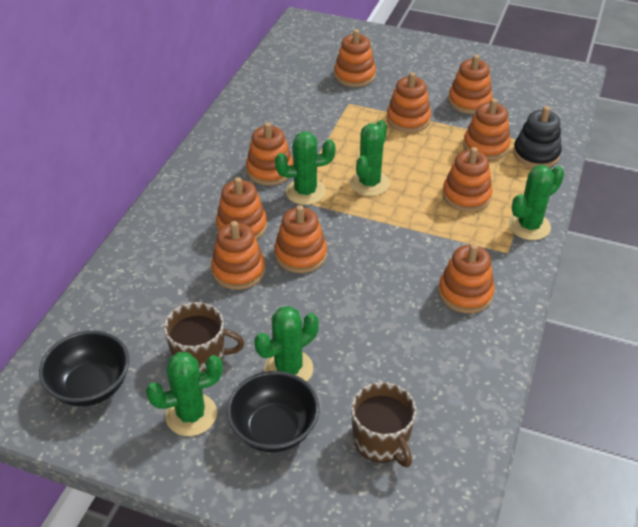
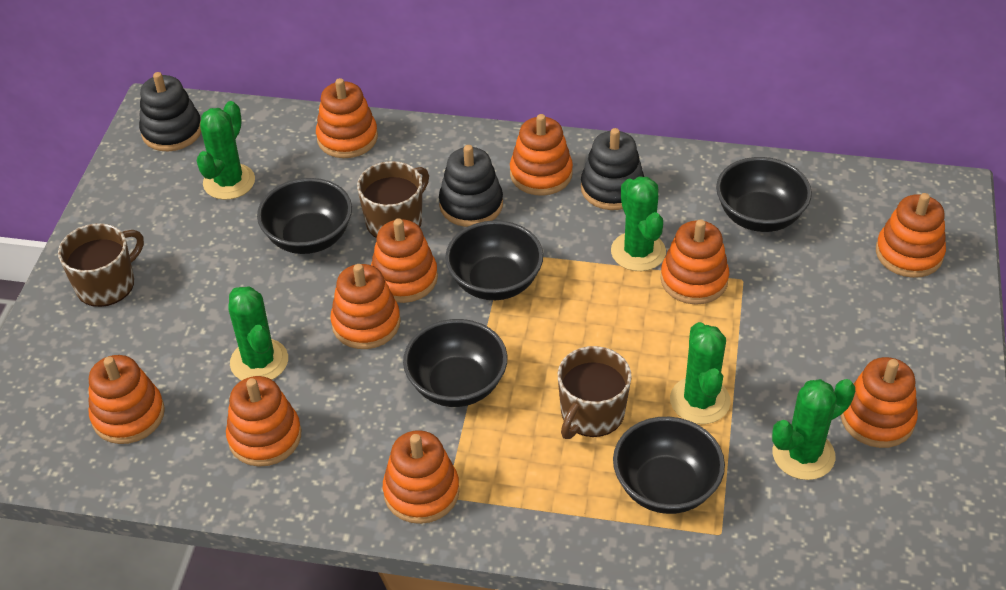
black bowl: 2 -> 5
black stacking toy: 1 -> 3
brown mug: 2 -> 3

